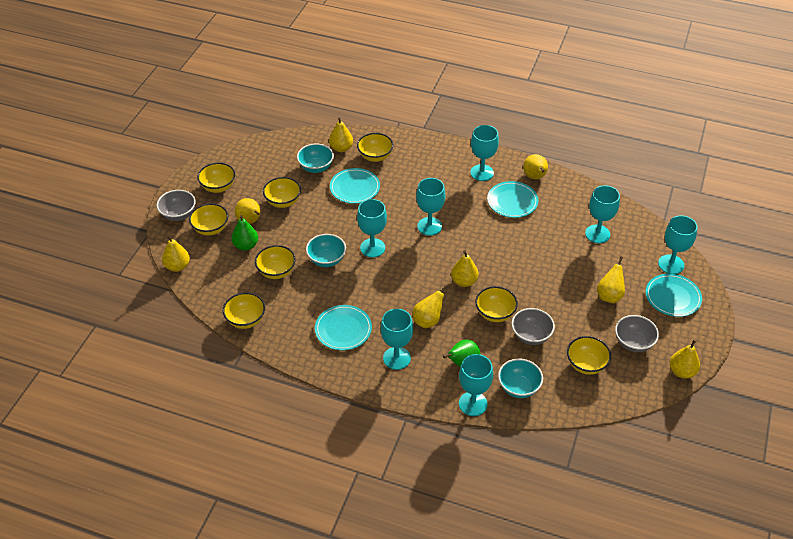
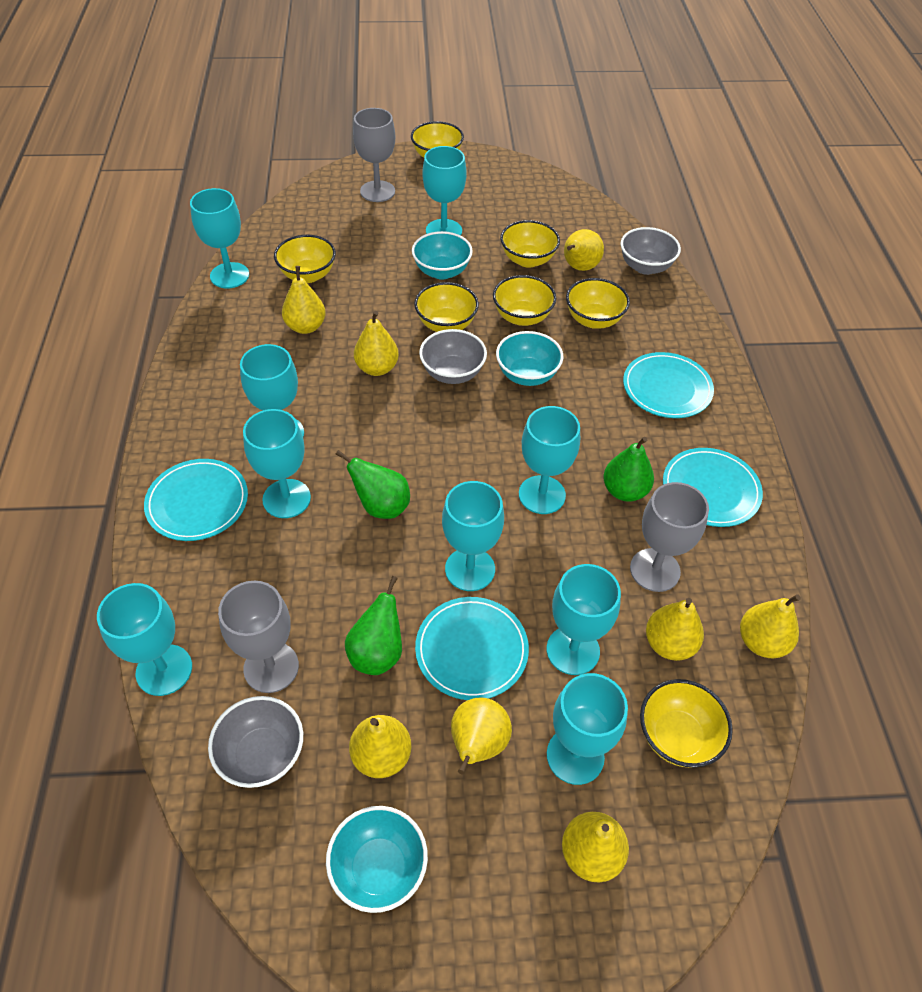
green pear: 2 -> 3
grey goblet: 0 -> 3
turquoise goblet: 7 -> 9
yellow bowl: 8 -> 7

